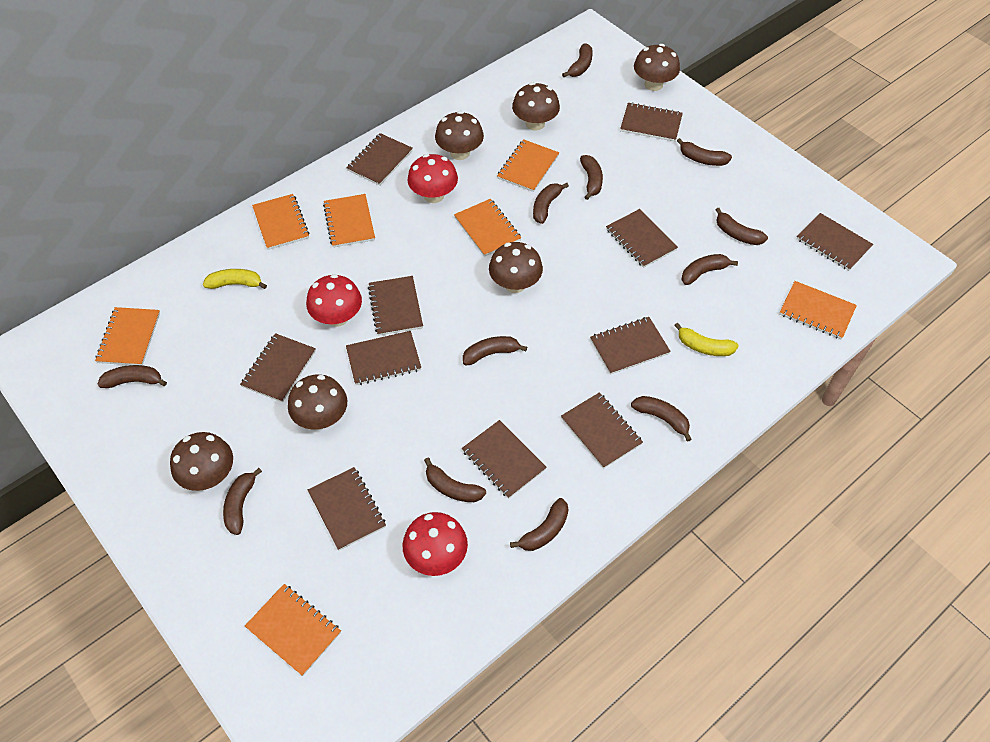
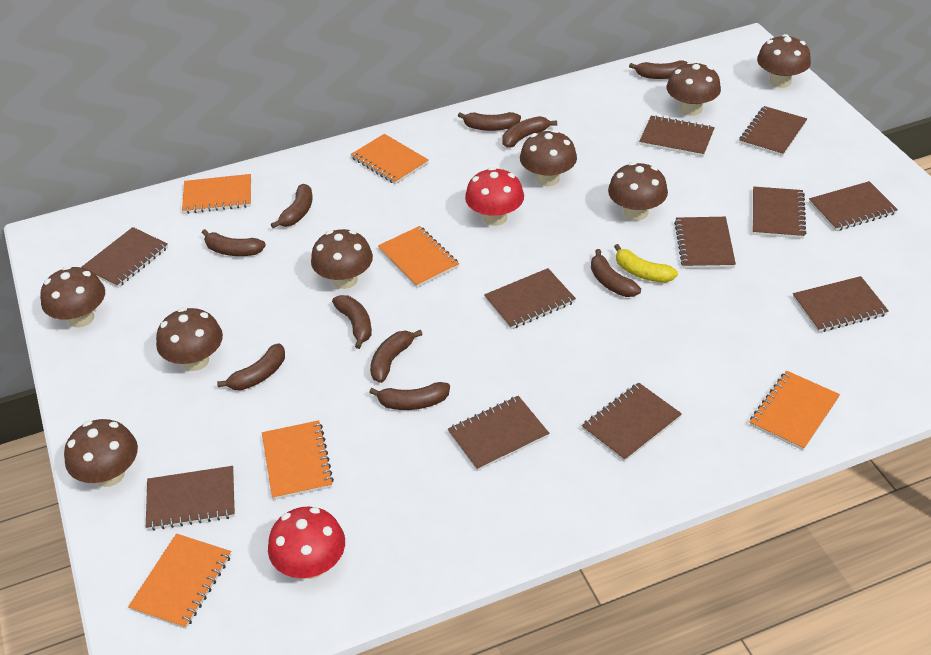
brown banana: 12 -> 10
brown mushroom: 6 -> 8
orange notebook: 7 -> 6
red mushroom: 3 -> 2
yellow banana: 2 -> 1

